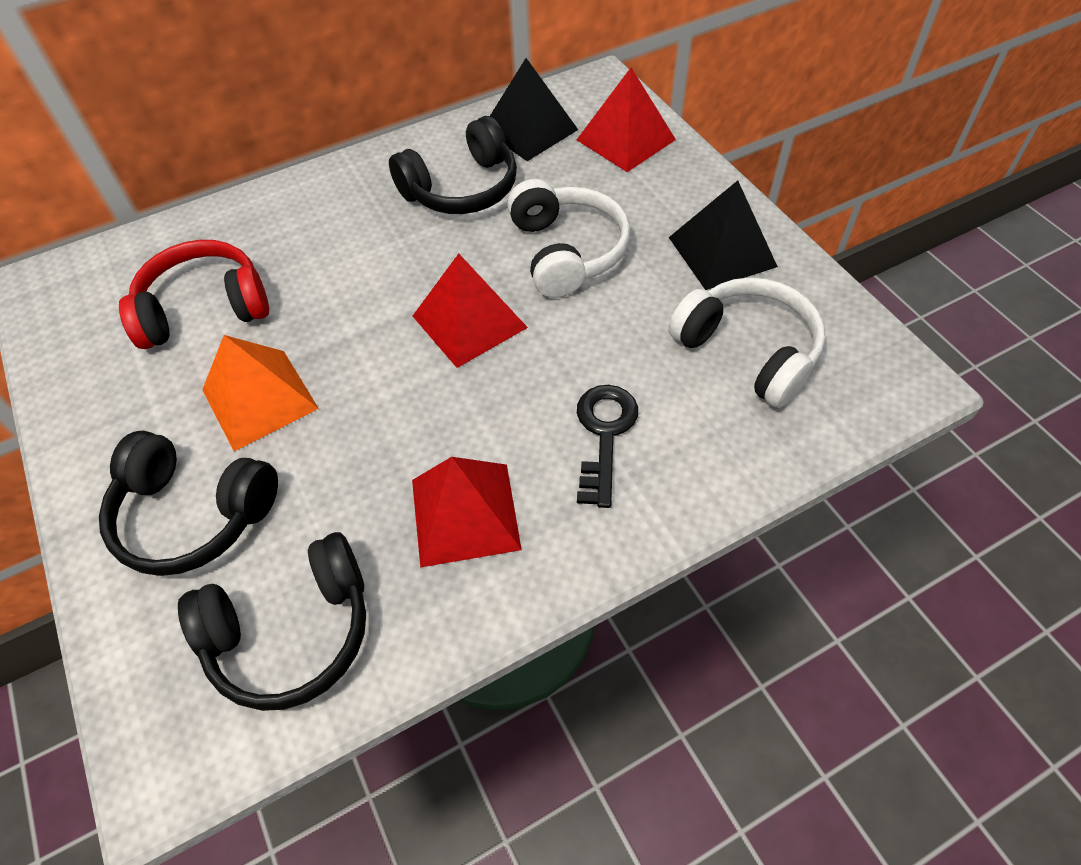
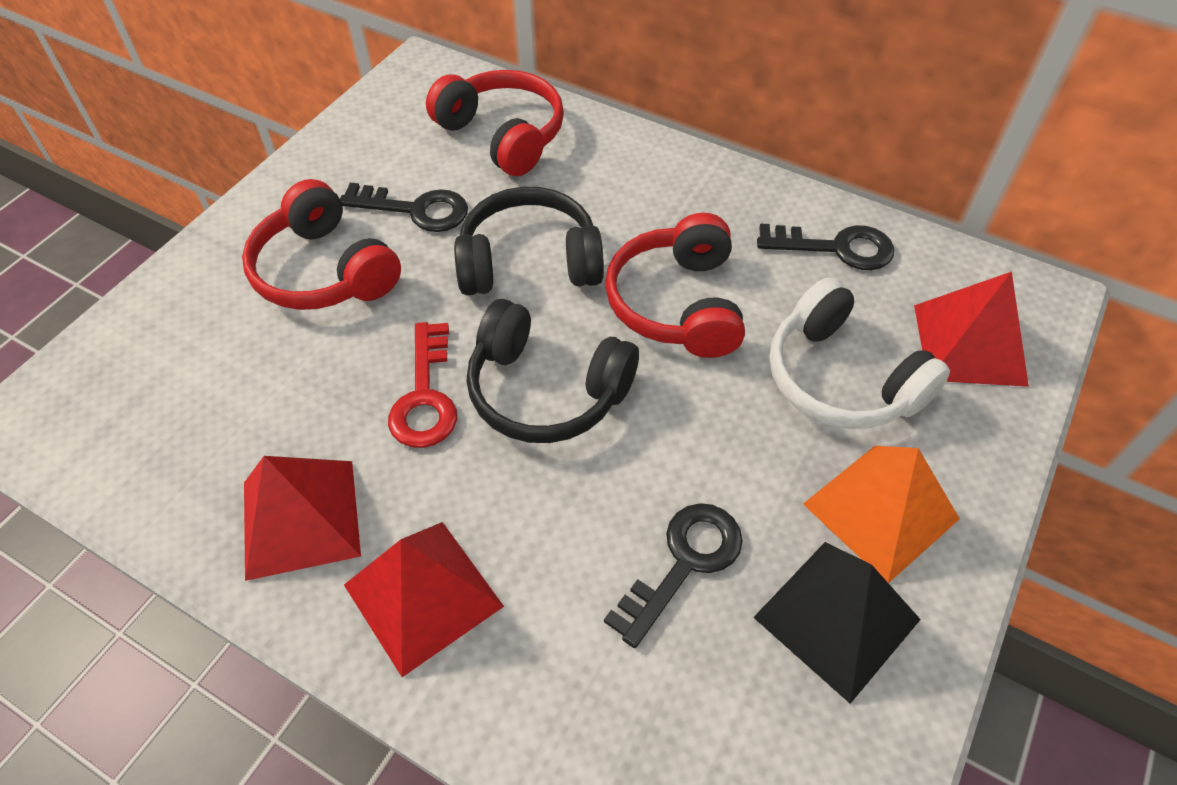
black headphones: 3 -> 2
black key: 1 -> 3
black pyramid: 2 -> 1
red headphones: 1 -> 3
red key: 0 -> 1
white headphones: 2 -> 1

